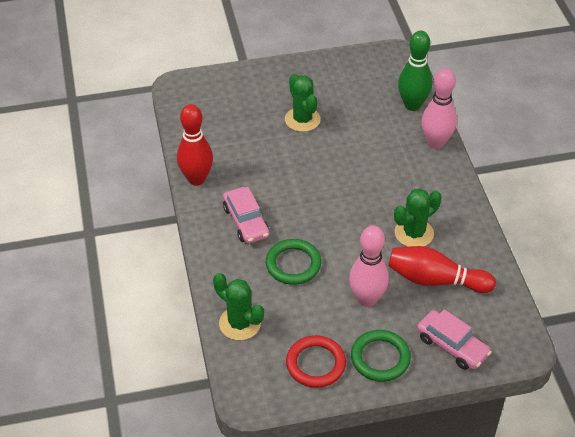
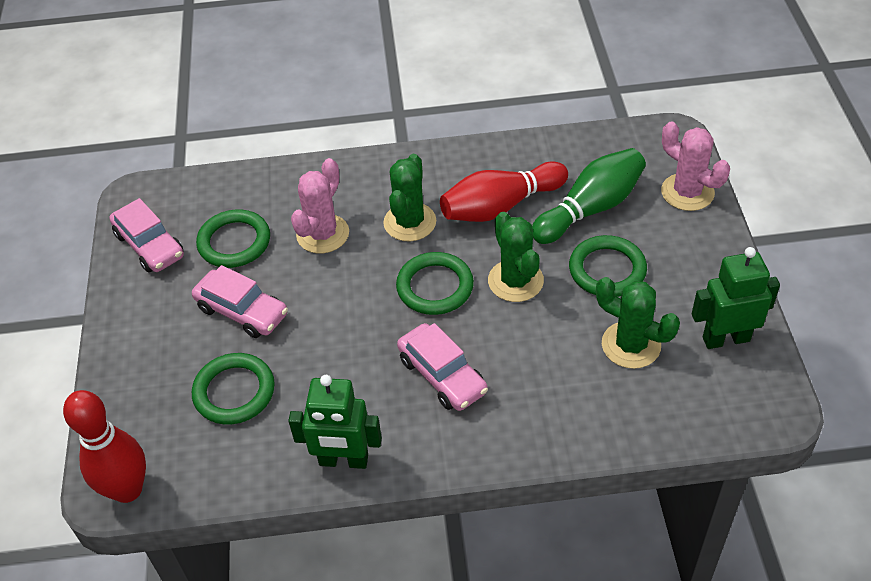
green ring: 2 -> 4
green robot: 0 -> 2
pink bowling pin: 2 -> 0
pink cactus: 0 -> 2
pink car: 2 -> 3
red ring: 1 -> 0

